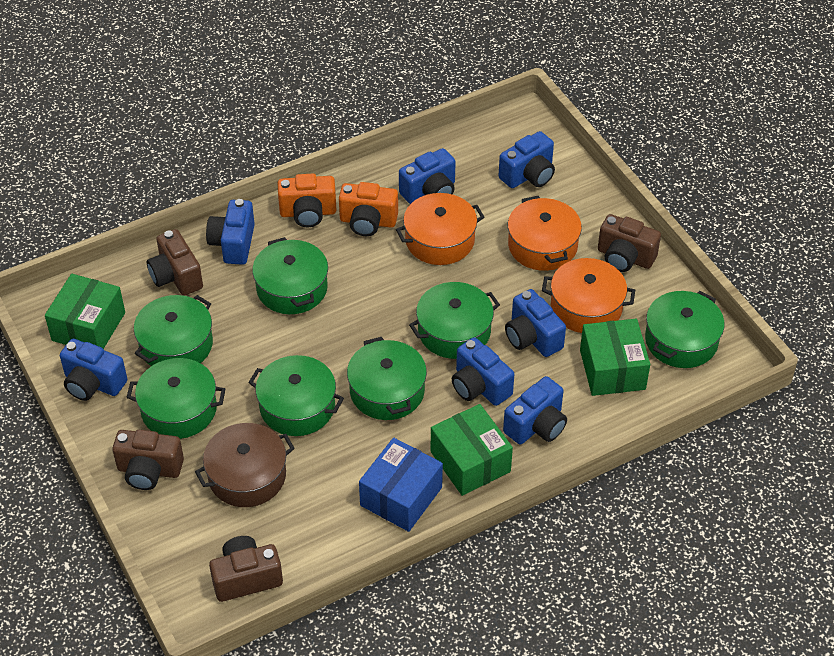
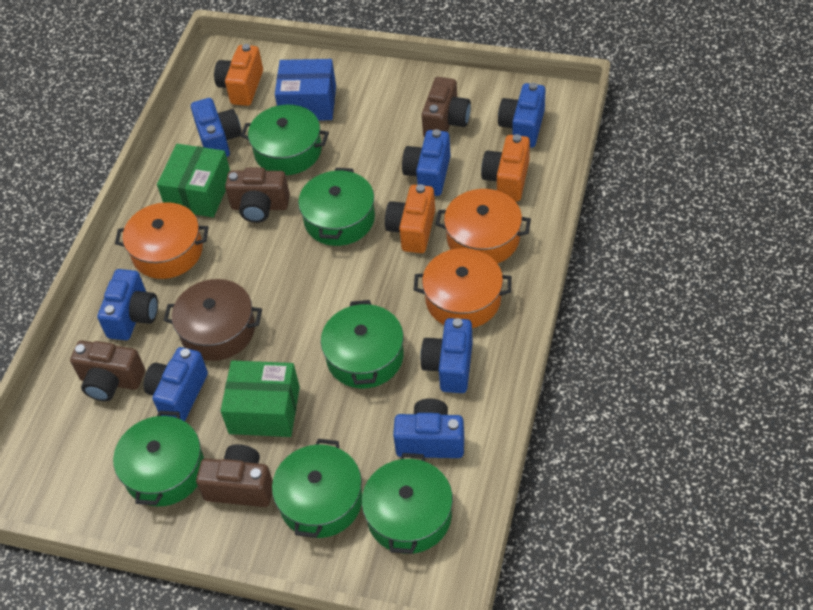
green box: 3 -> 2
green pot: 7 -> 6
orange camera: 2 -> 3

